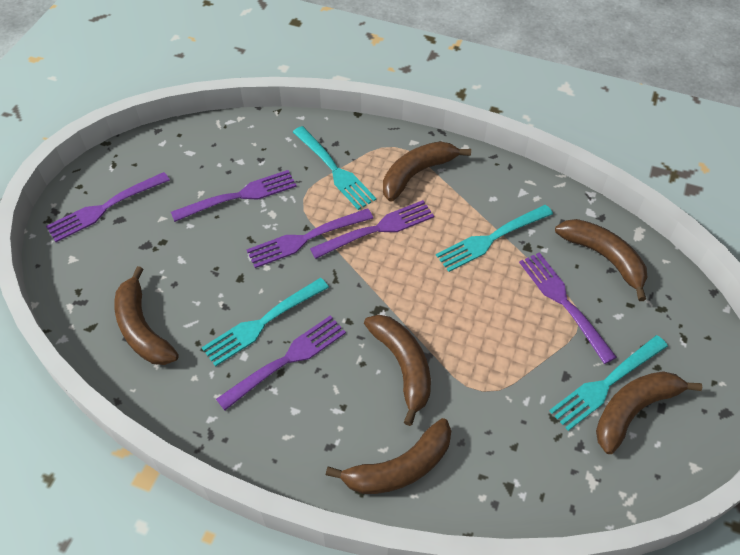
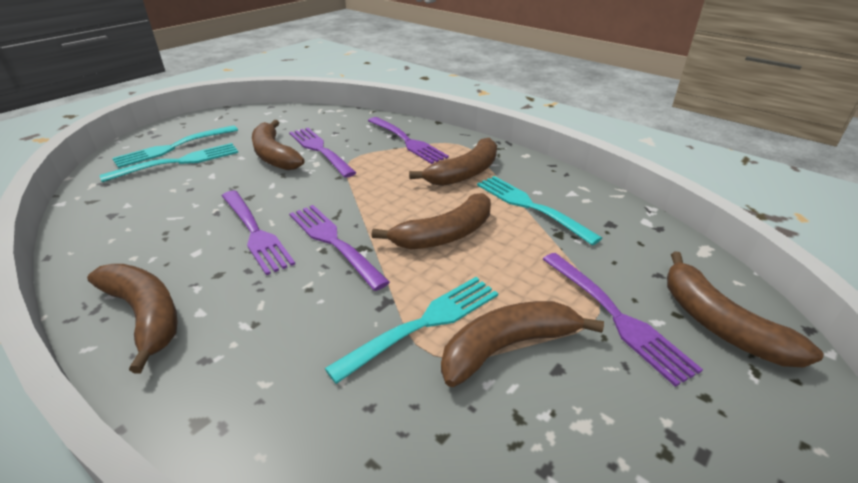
purple fork: 6 -> 5

